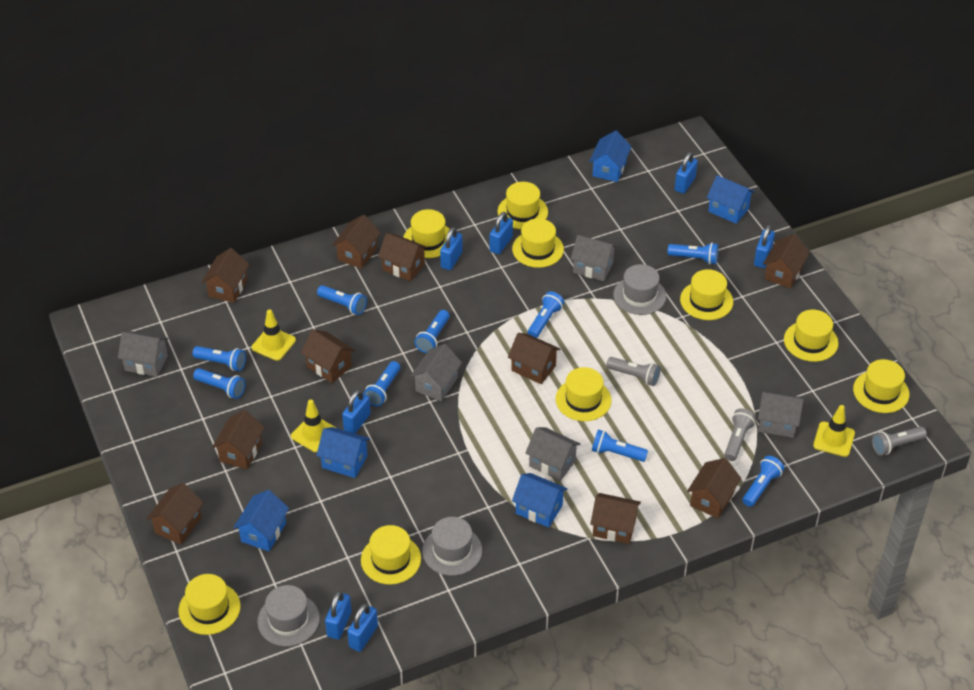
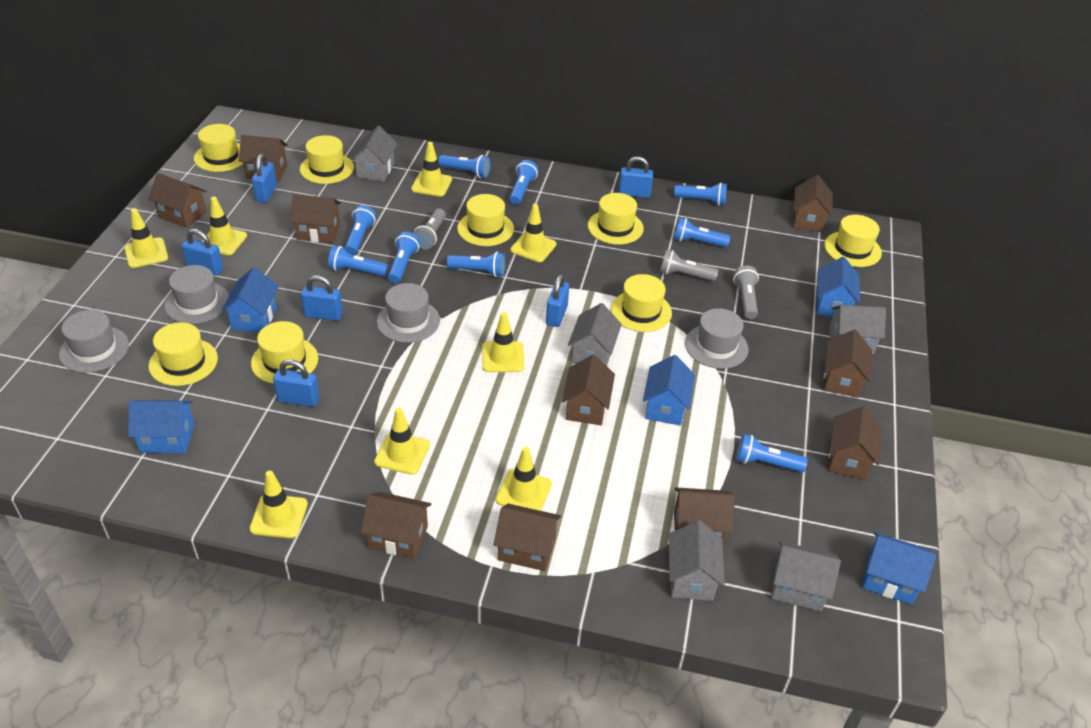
blue padlock: 7 -> 6
grey hat: 3 -> 4
yellow hat: 9 -> 8
yellow traffic cone: 3 -> 8

